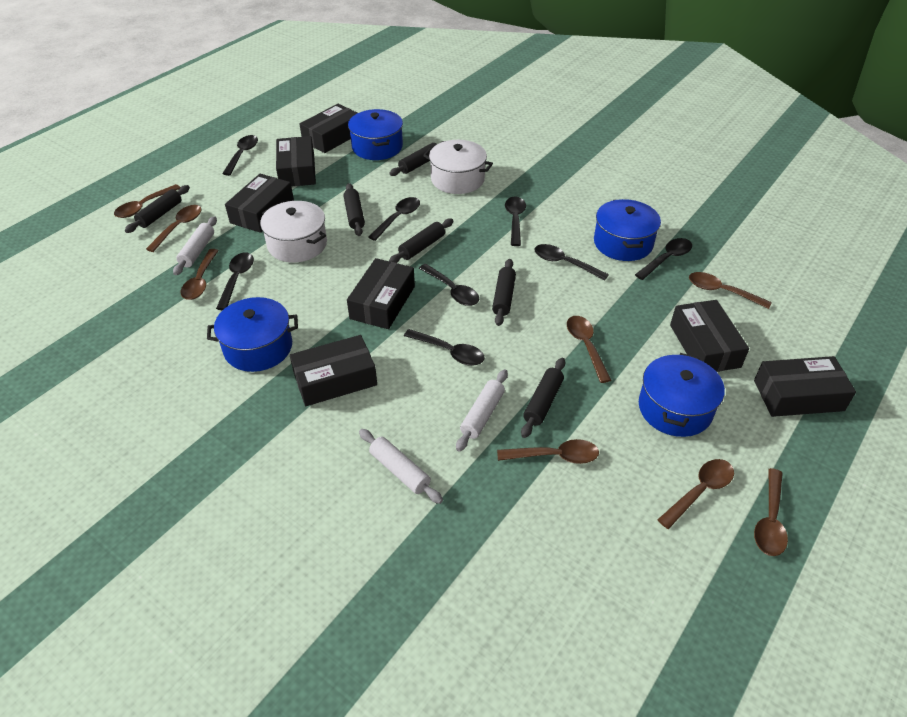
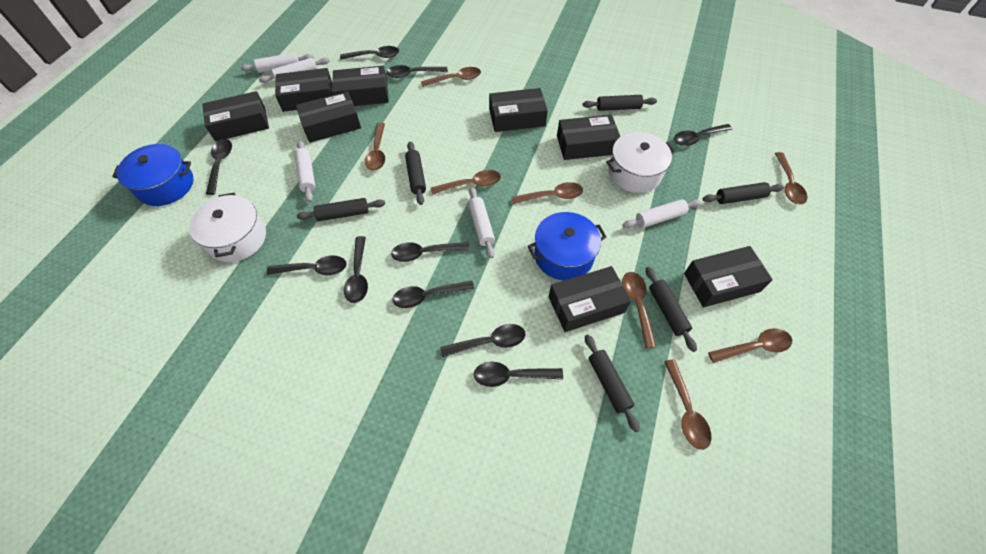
black box: 7 -> 8
black spoon: 8 -> 10
blue pot: 4 -> 2
white rolling pin: 3 -> 5

